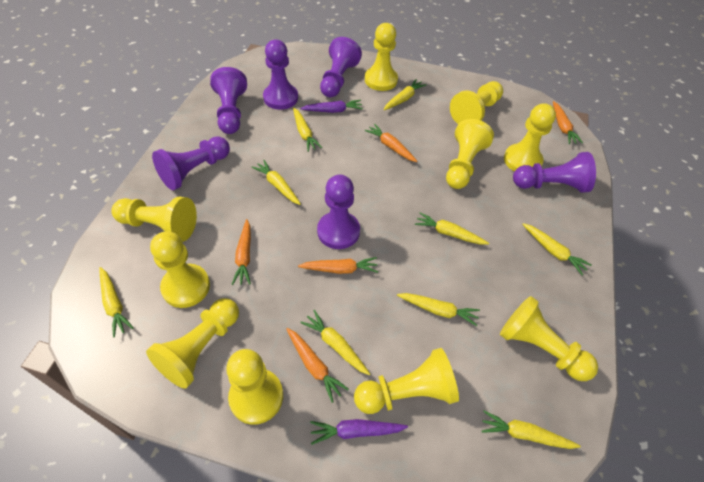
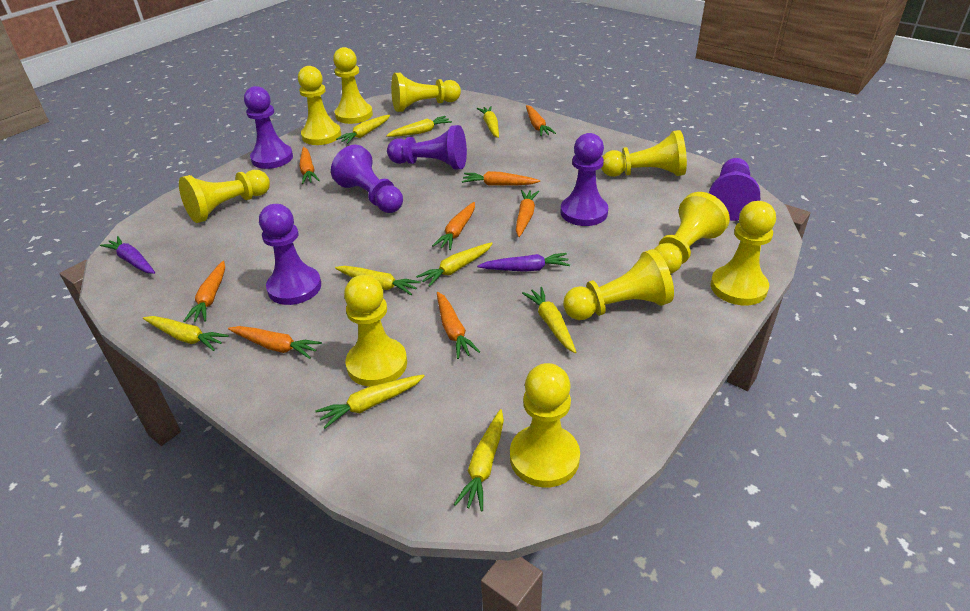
orange carrot: 5 -> 8

